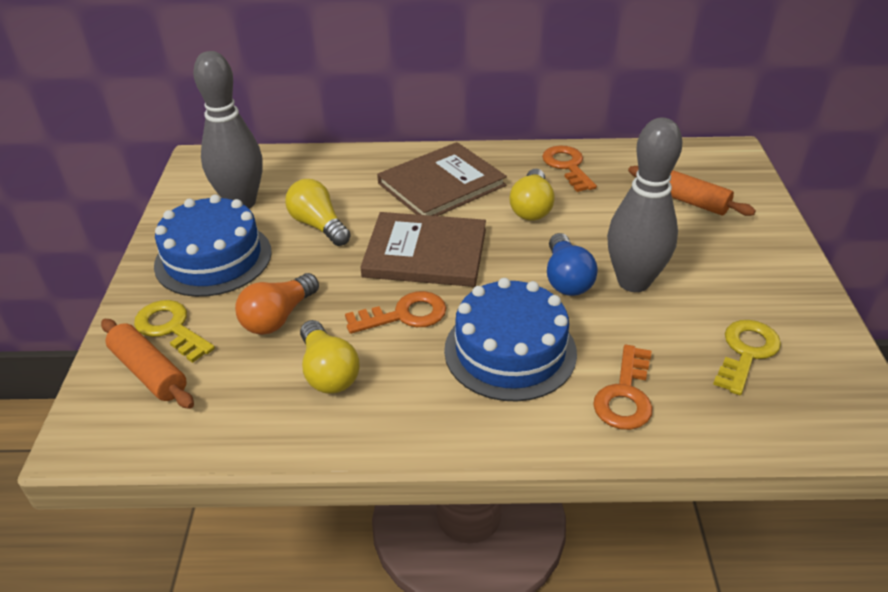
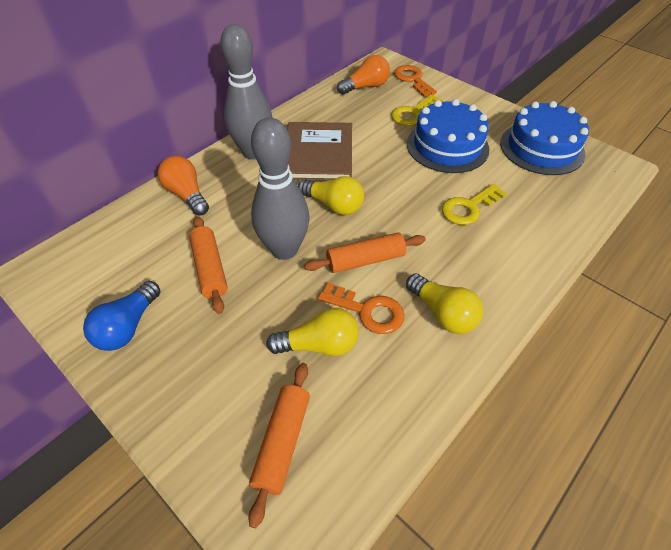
brown book: 2 -> 1
orange key: 3 -> 2
orange light bulb: 1 -> 2
orange rolling pin: 2 -> 3

